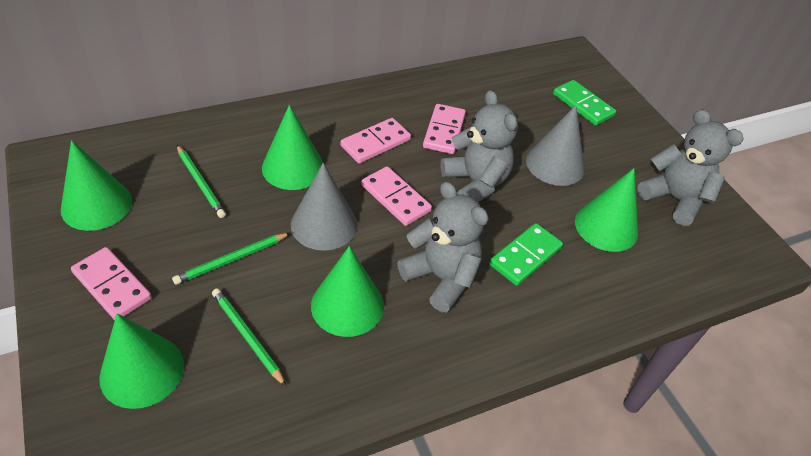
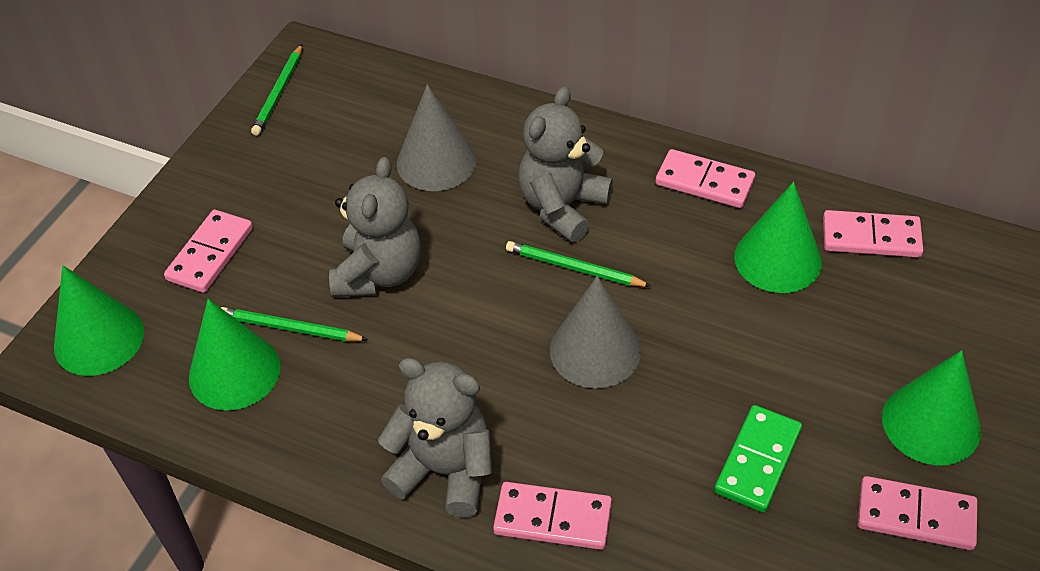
green cone: 5 -> 4
green domino: 2 -> 1
pink domino: 4 -> 5

